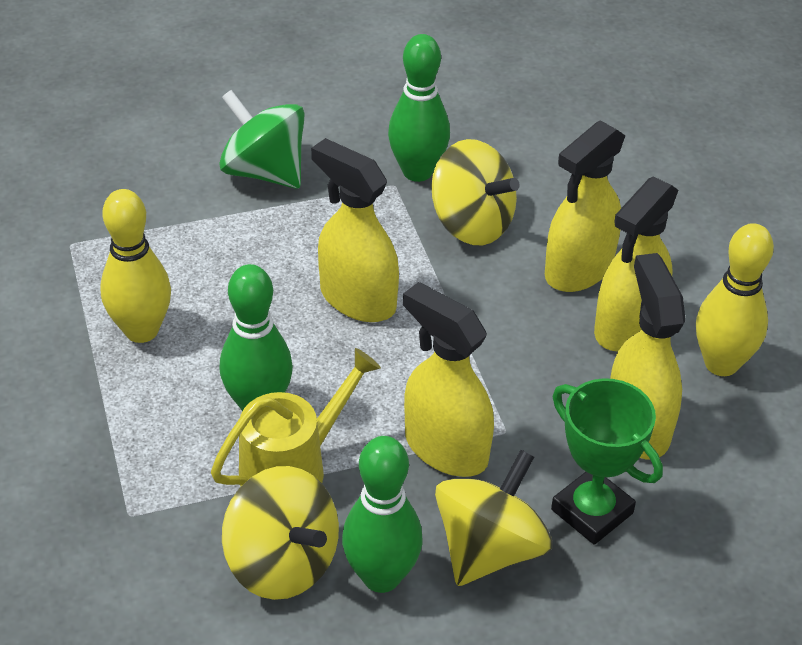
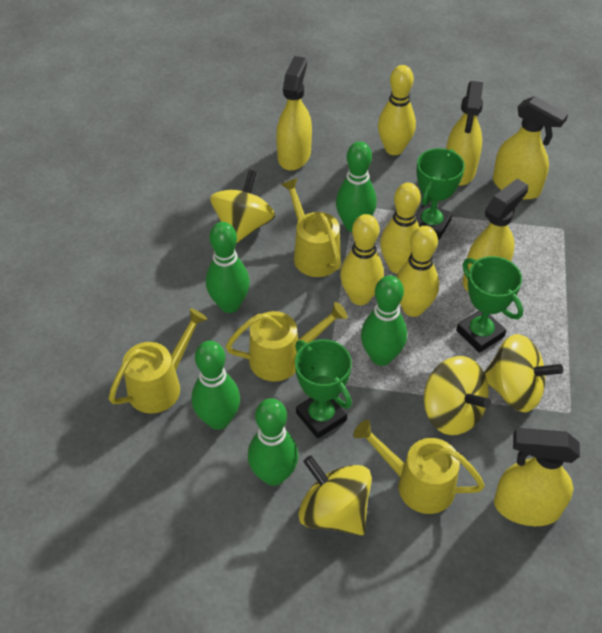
green bowling pin: 3 -> 5
green spinning top: 1 -> 0
green trophy: 1 -> 3
yellow bowling pin: 2 -> 4
yellow spinning top: 3 -> 4
yellow watering can: 1 -> 4

